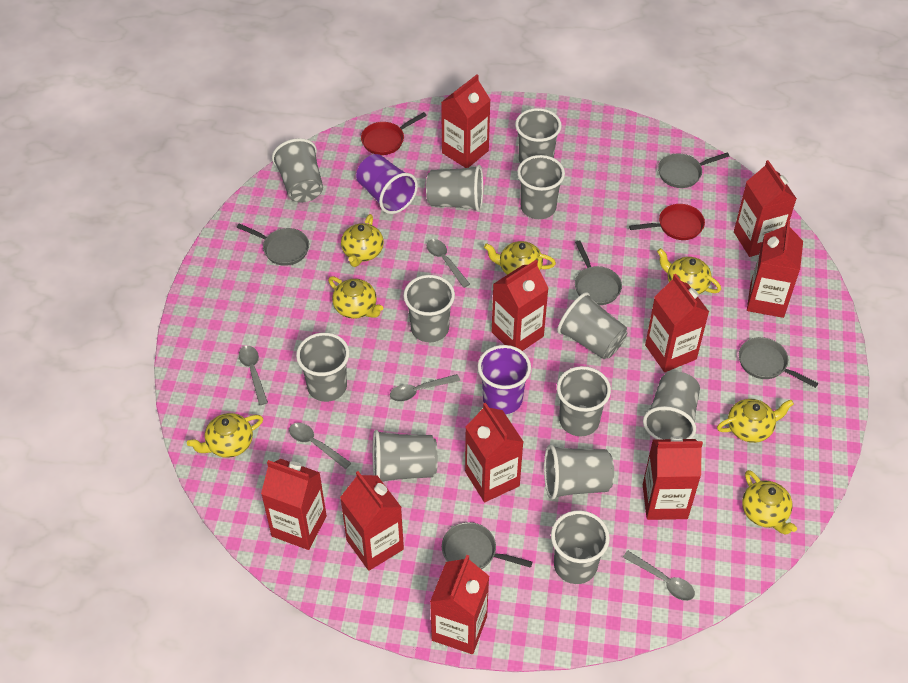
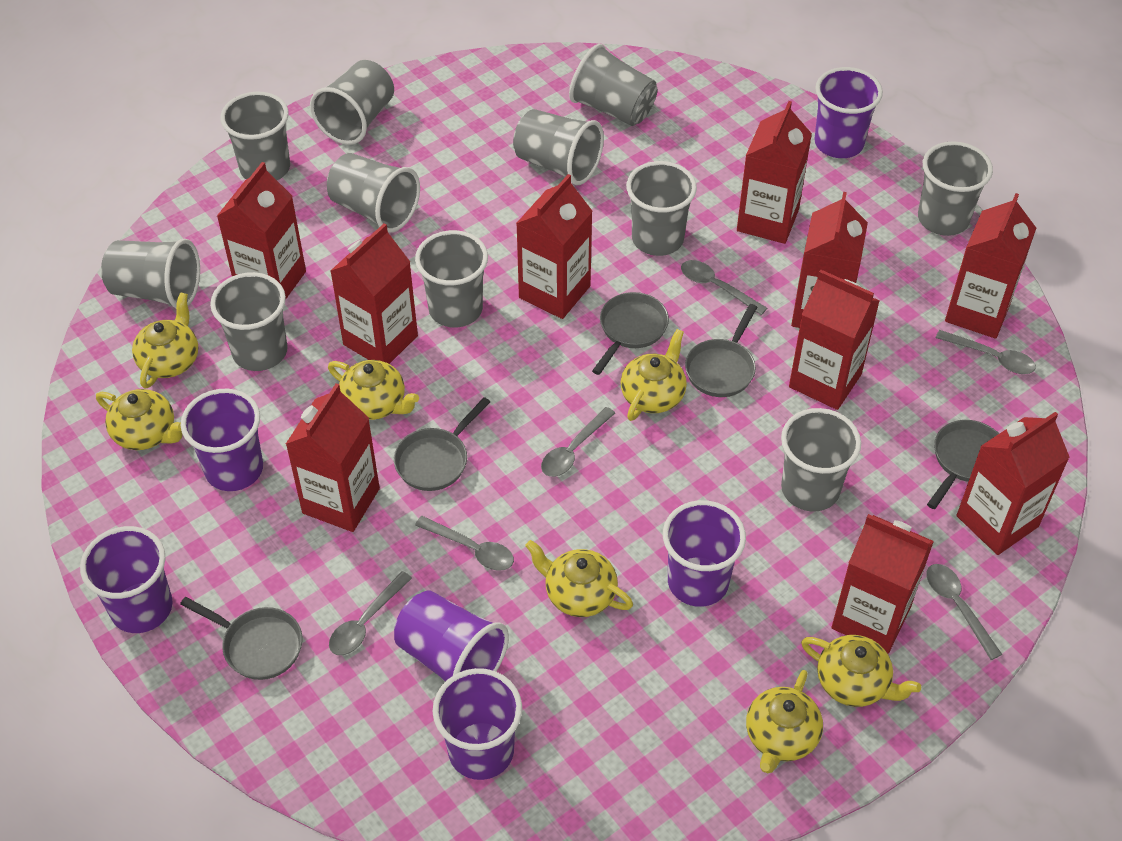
grey cup: 12 -> 11
grey spoon: 5 -> 6
purple cup: 2 -> 6
red pan: 2 -> 0

